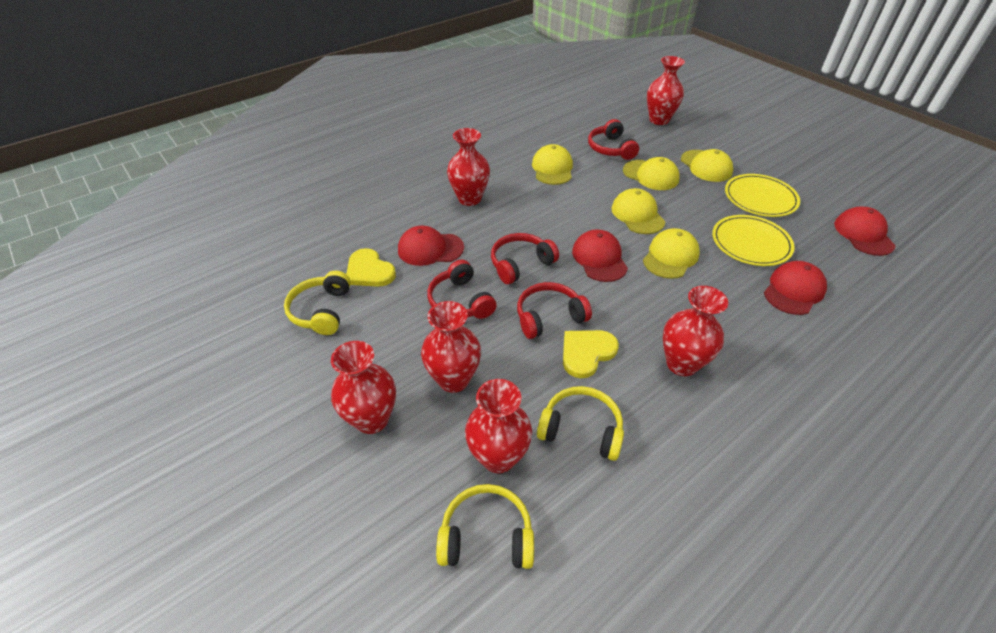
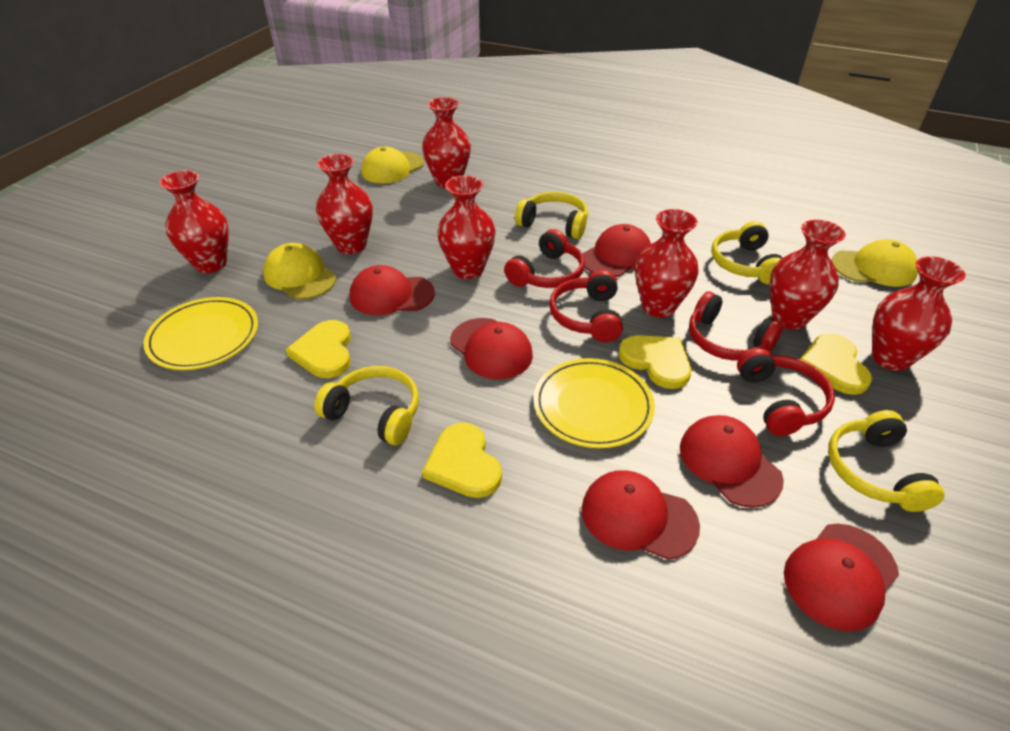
red cap: 4 -> 6
red vase: 6 -> 7
yellow cap: 5 -> 3
yellow headphones: 3 -> 4
yellow heart: 2 -> 4

